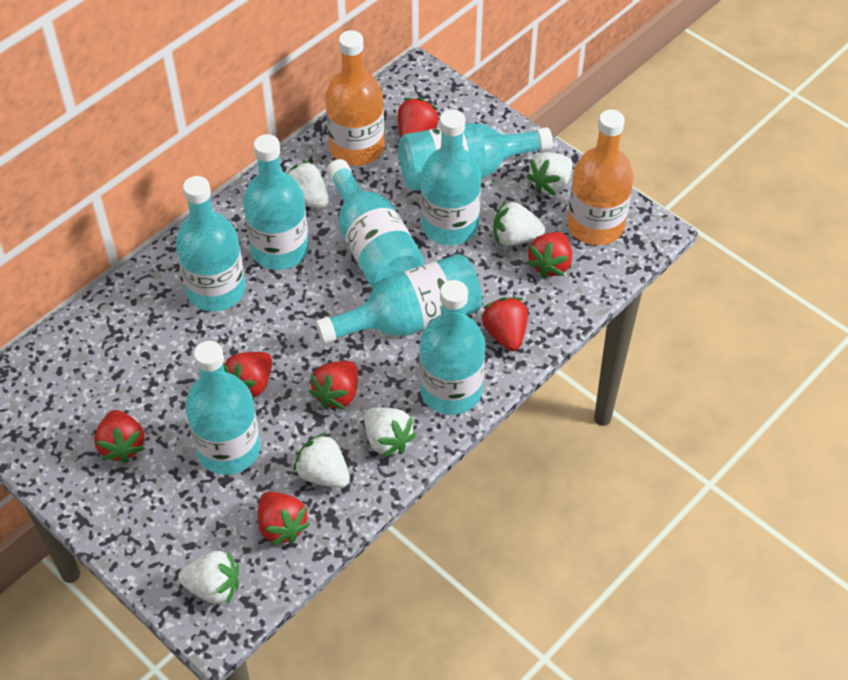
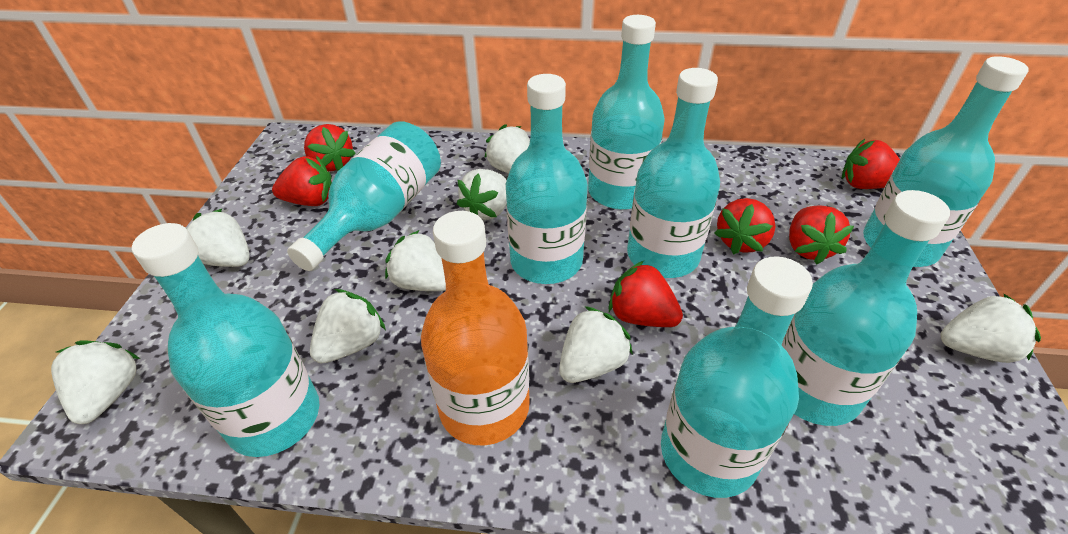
orange bottle: 2 -> 1
red strawberry: 7 -> 6
white strawberry: 6 -> 8

